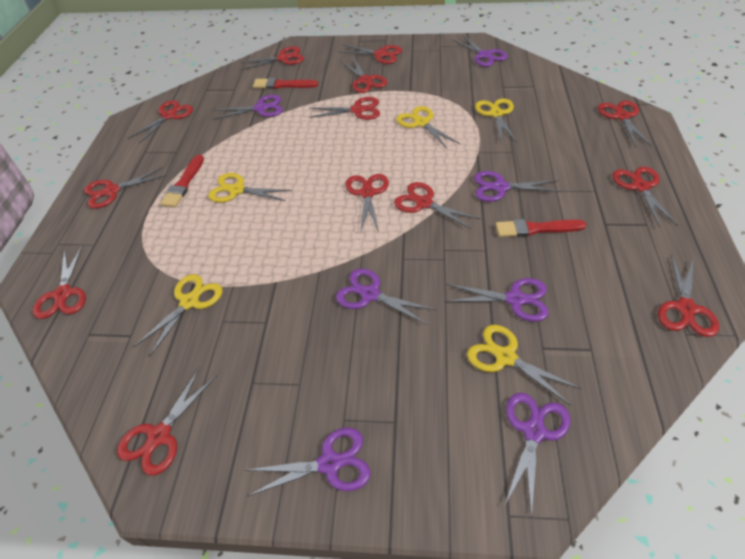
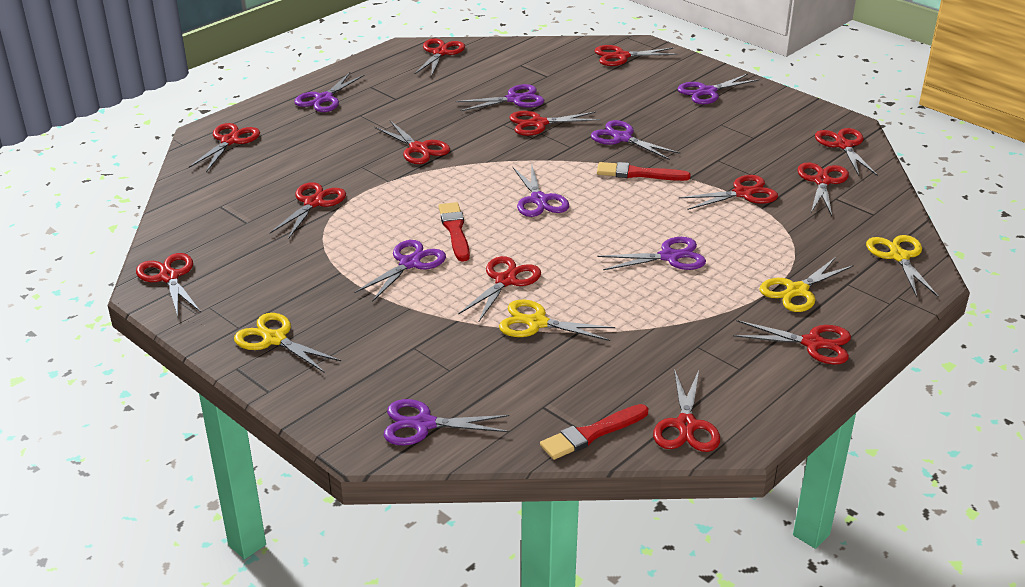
purple scissors: 7 -> 8
yellow scissors: 5 -> 4

